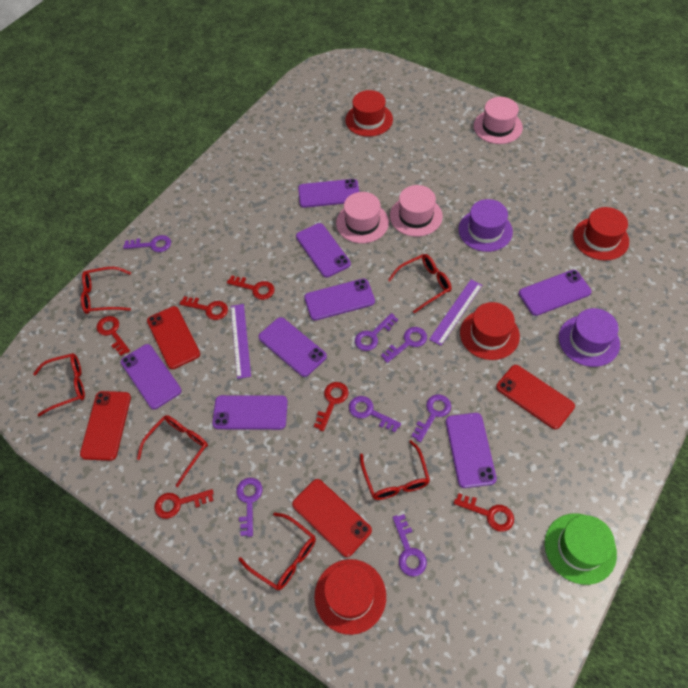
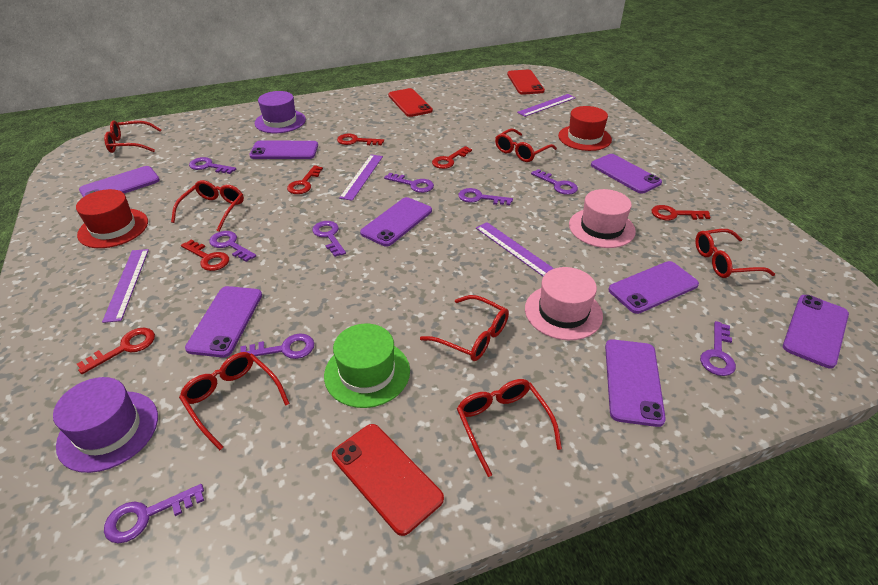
pink hat: 3 -> 2
purple key: 7 -> 9
purple ruler: 2 -> 4
red glasses: 6 -> 7
red hat: 4 -> 2
red phone: 4 -> 3

